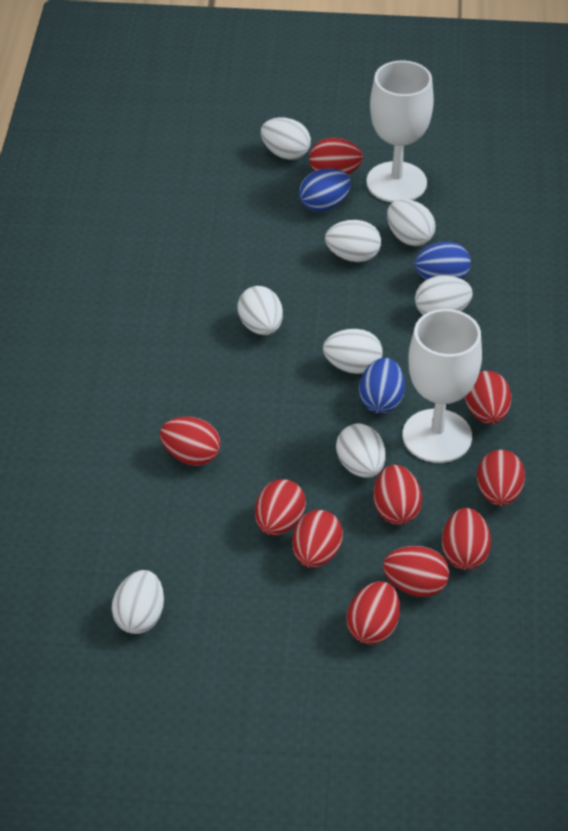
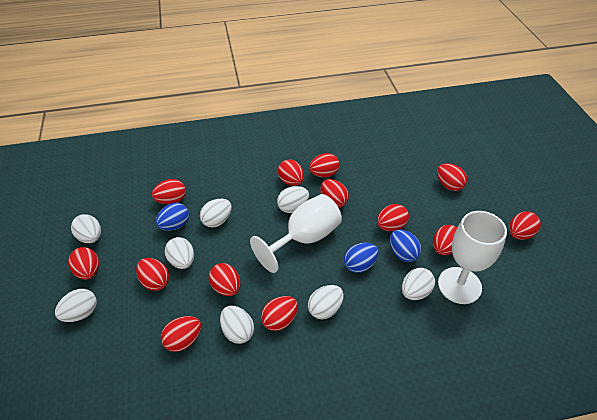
red egg: 10 -> 13

